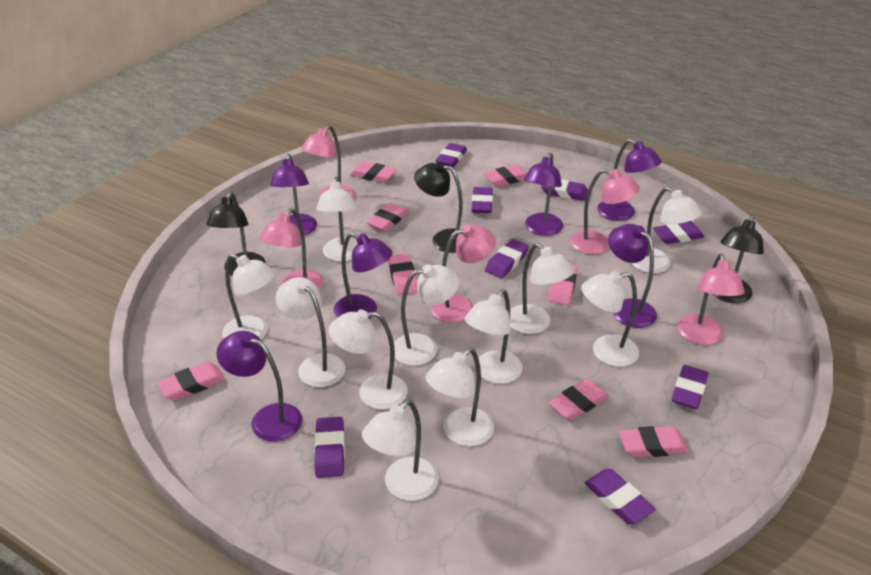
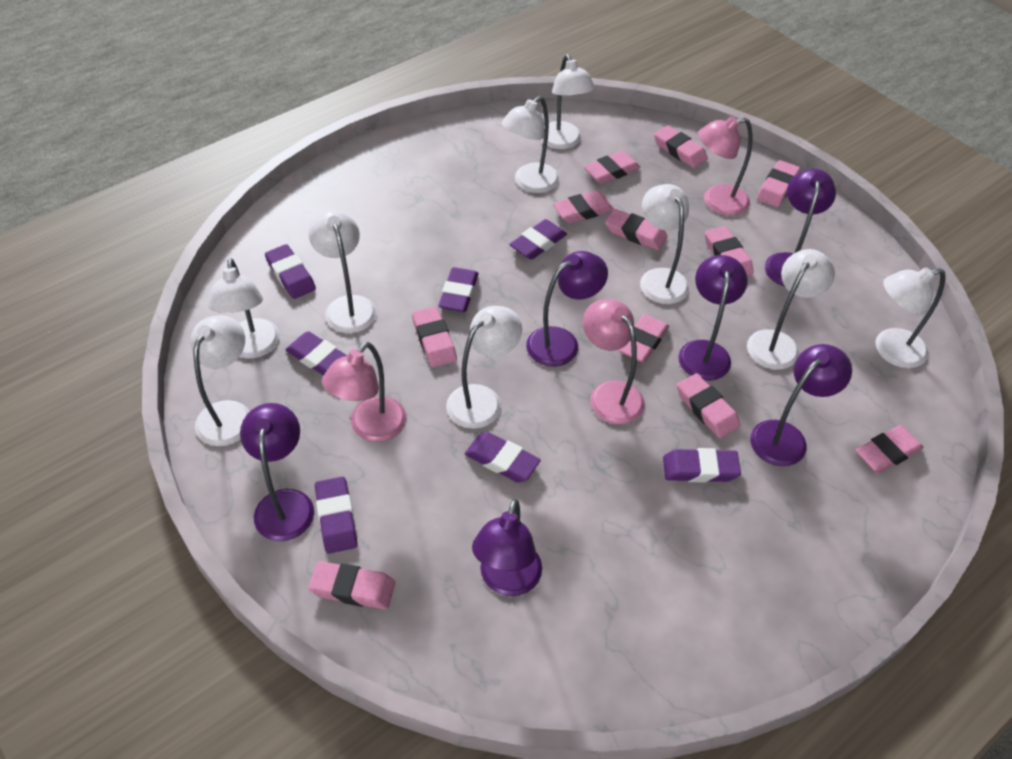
black lamp: 3 -> 0
pink eraser: 8 -> 11
pink lamp: 5 -> 3
purple eraser: 8 -> 7
white lamp: 11 -> 9

